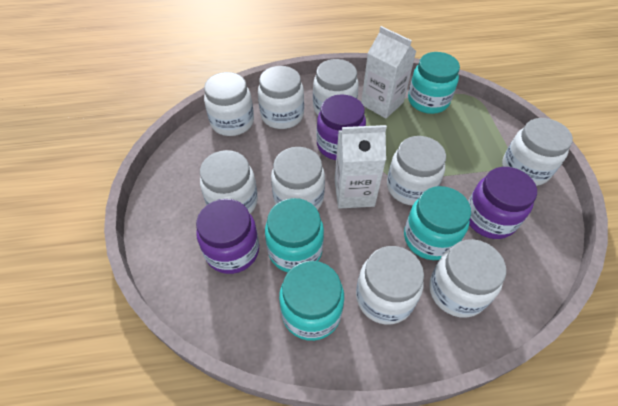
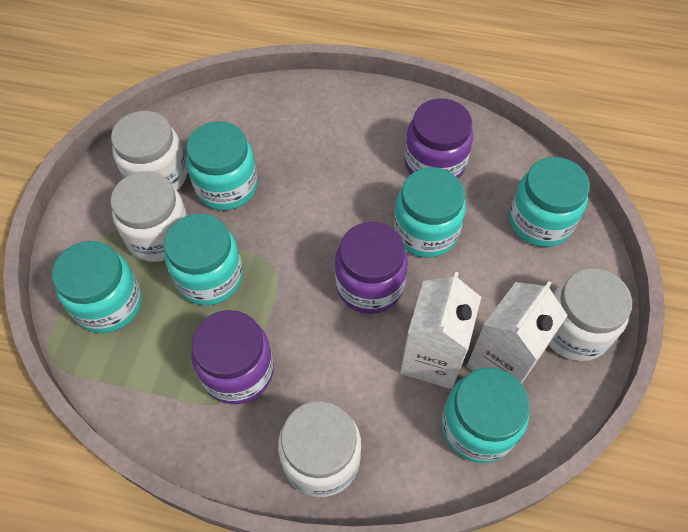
turquoise jar: 4 -> 6
white jar: 9 -> 4

